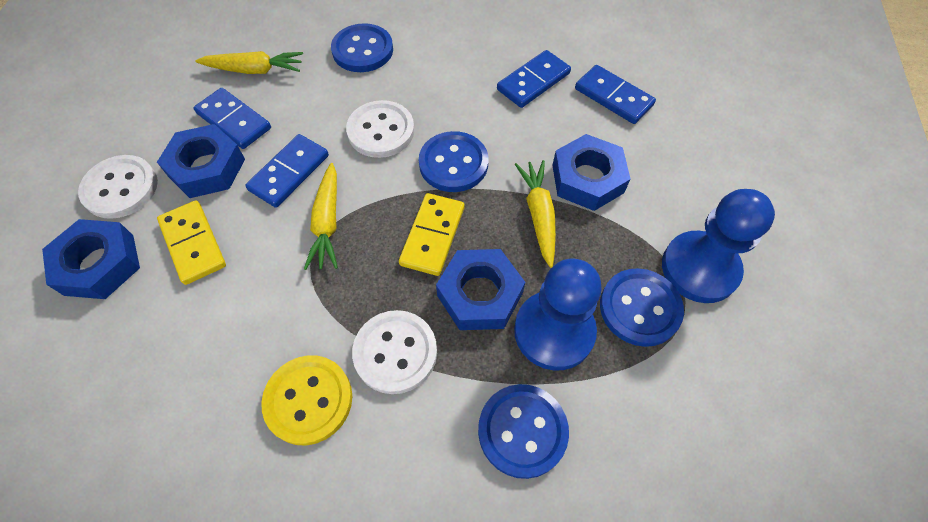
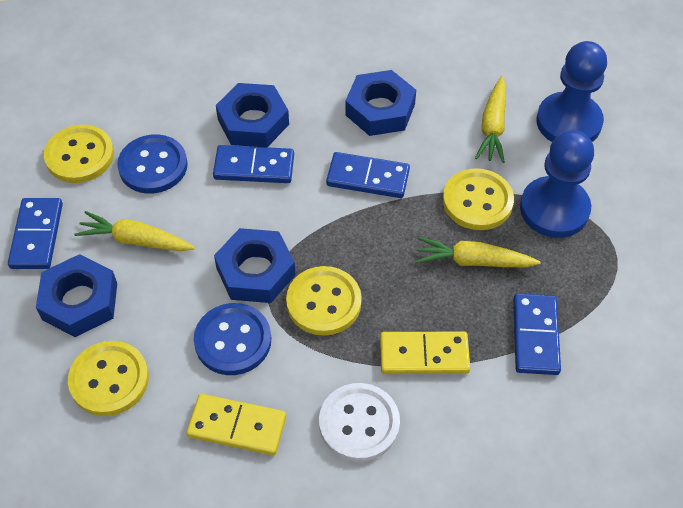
blue button: 4 -> 2
white button: 3 -> 1
yellow button: 1 -> 4

